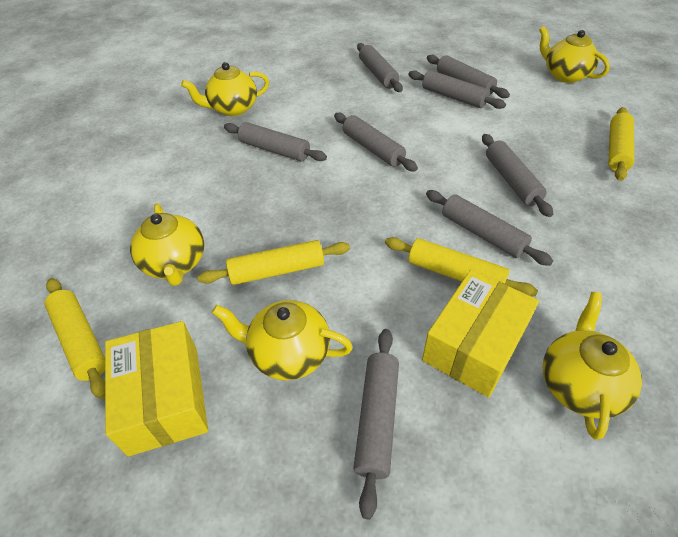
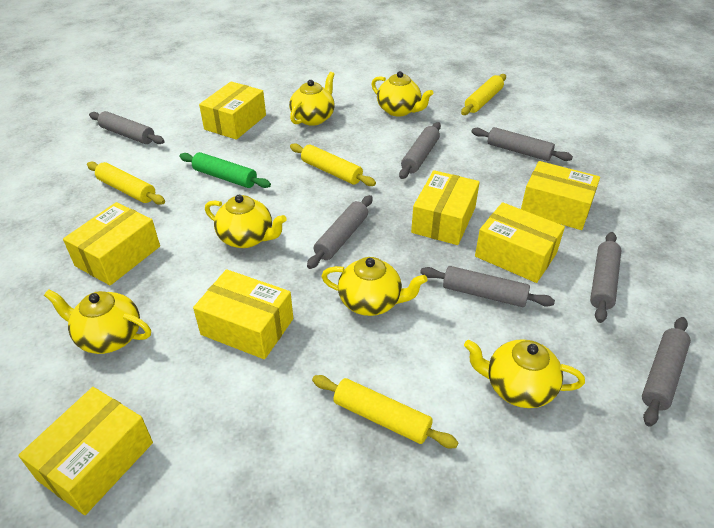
green rolling pin: 0 -> 1
grey rolling pin: 8 -> 7
yellow box: 2 -> 7
yellow teapot: 5 -> 6

